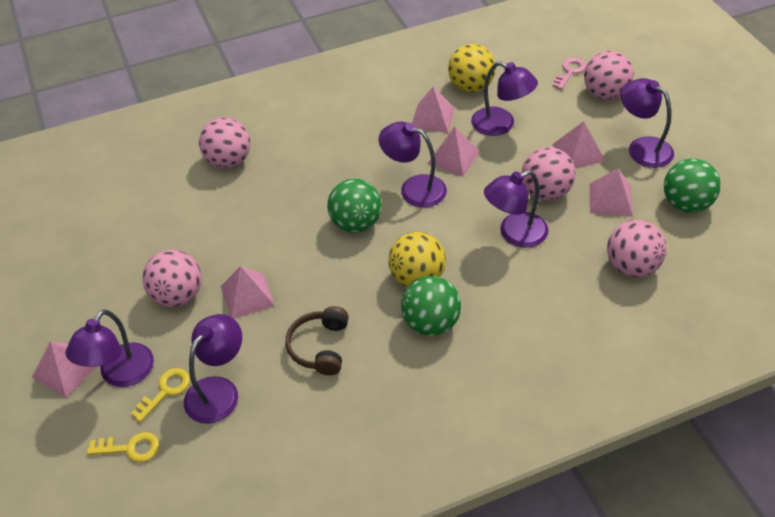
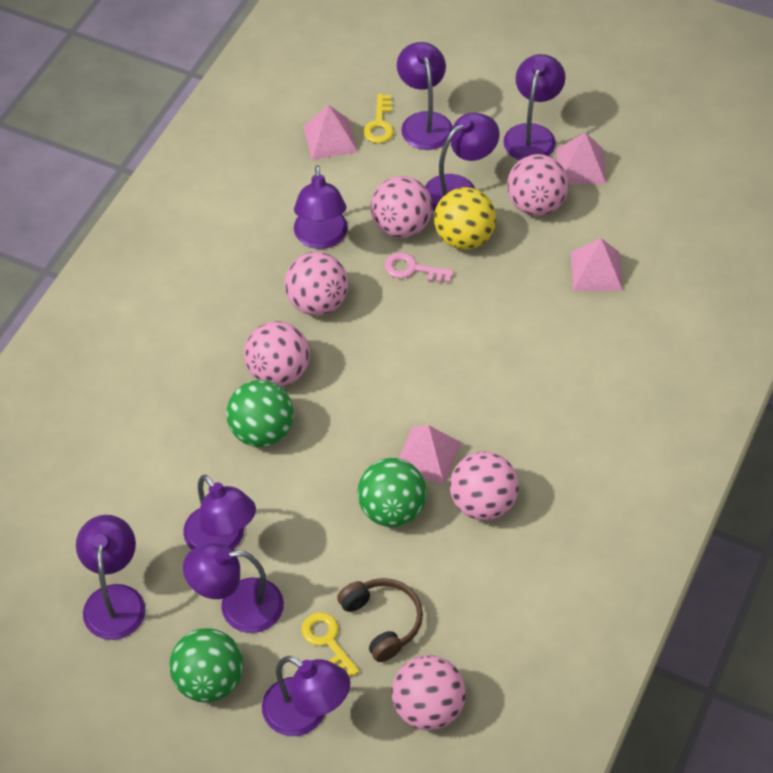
pink ball: 5 -> 6
pink pyramid: 6 -> 4
purple lamp: 6 -> 8
yellow ball: 2 -> 1

